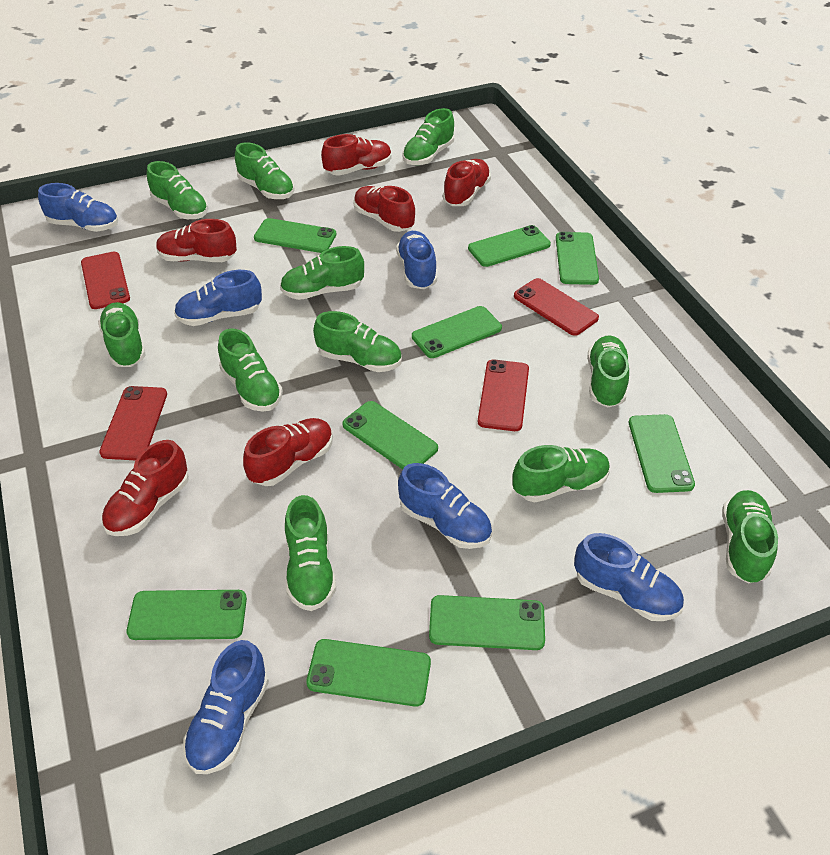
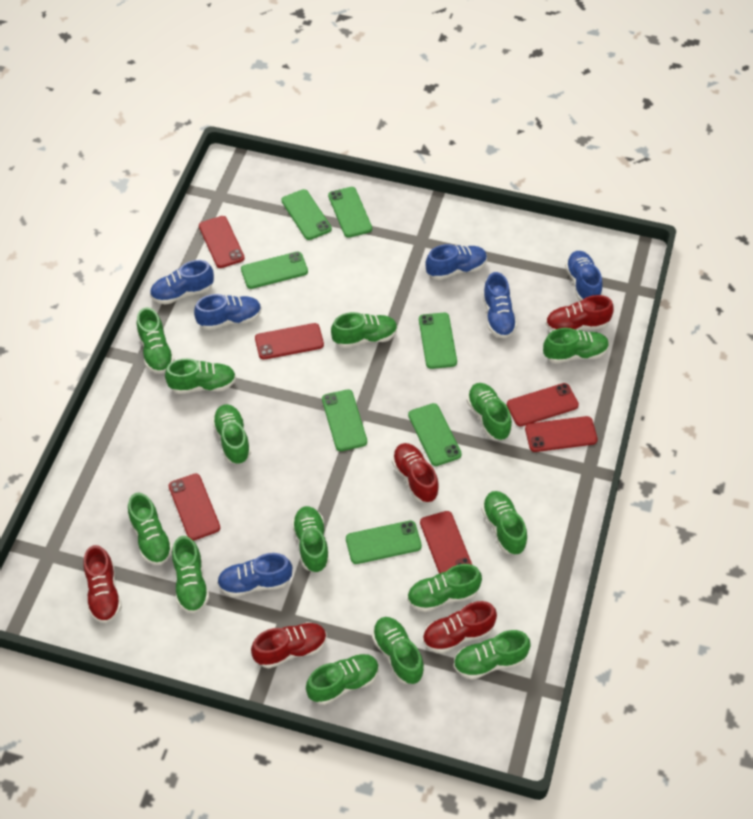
green phone: 9 -> 7
green shoe: 11 -> 14
red phone: 4 -> 6
red shoe: 6 -> 5

